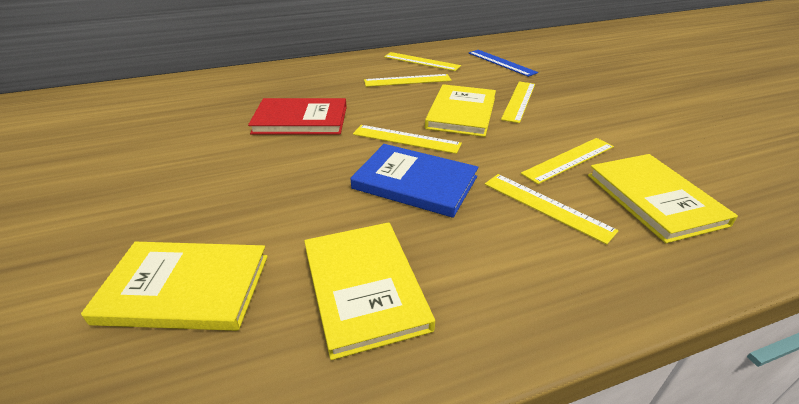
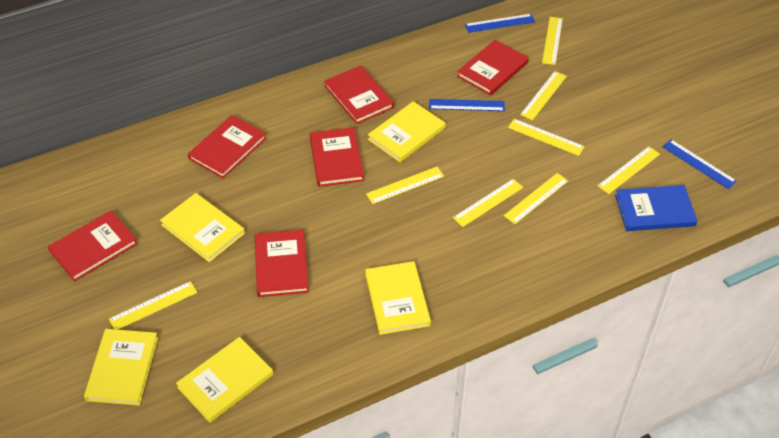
blue ruler: 1 -> 3
red book: 1 -> 6
yellow book: 4 -> 5
yellow ruler: 6 -> 8

